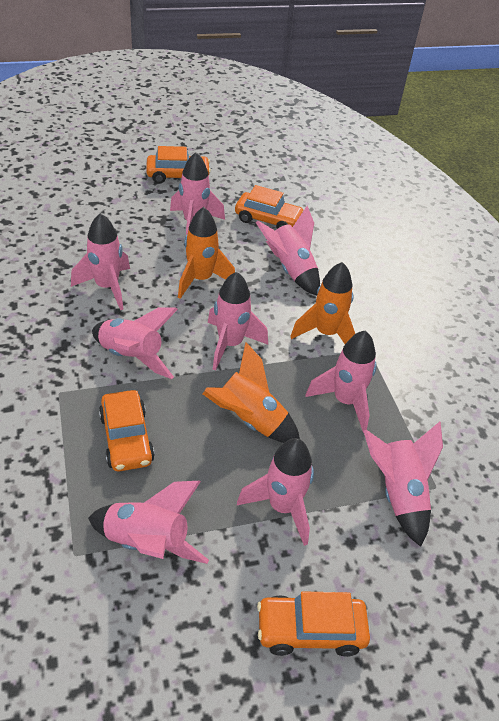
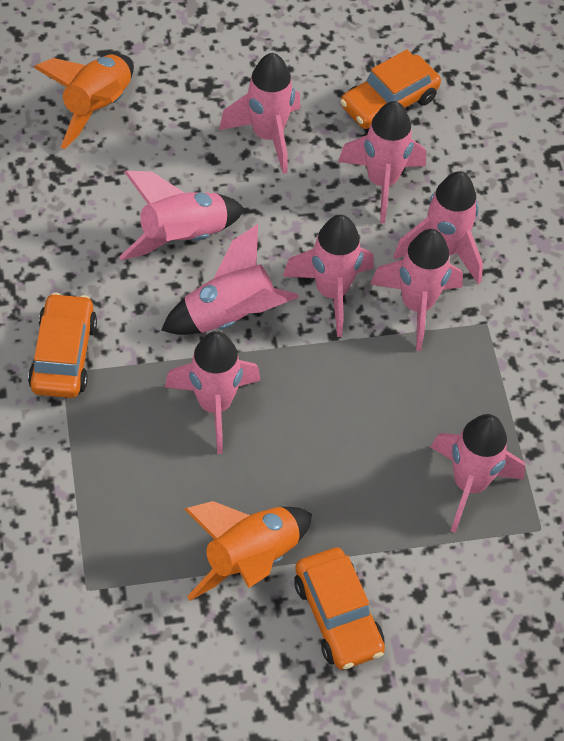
orange car: 4 -> 3
orange rocket: 3 -> 2

